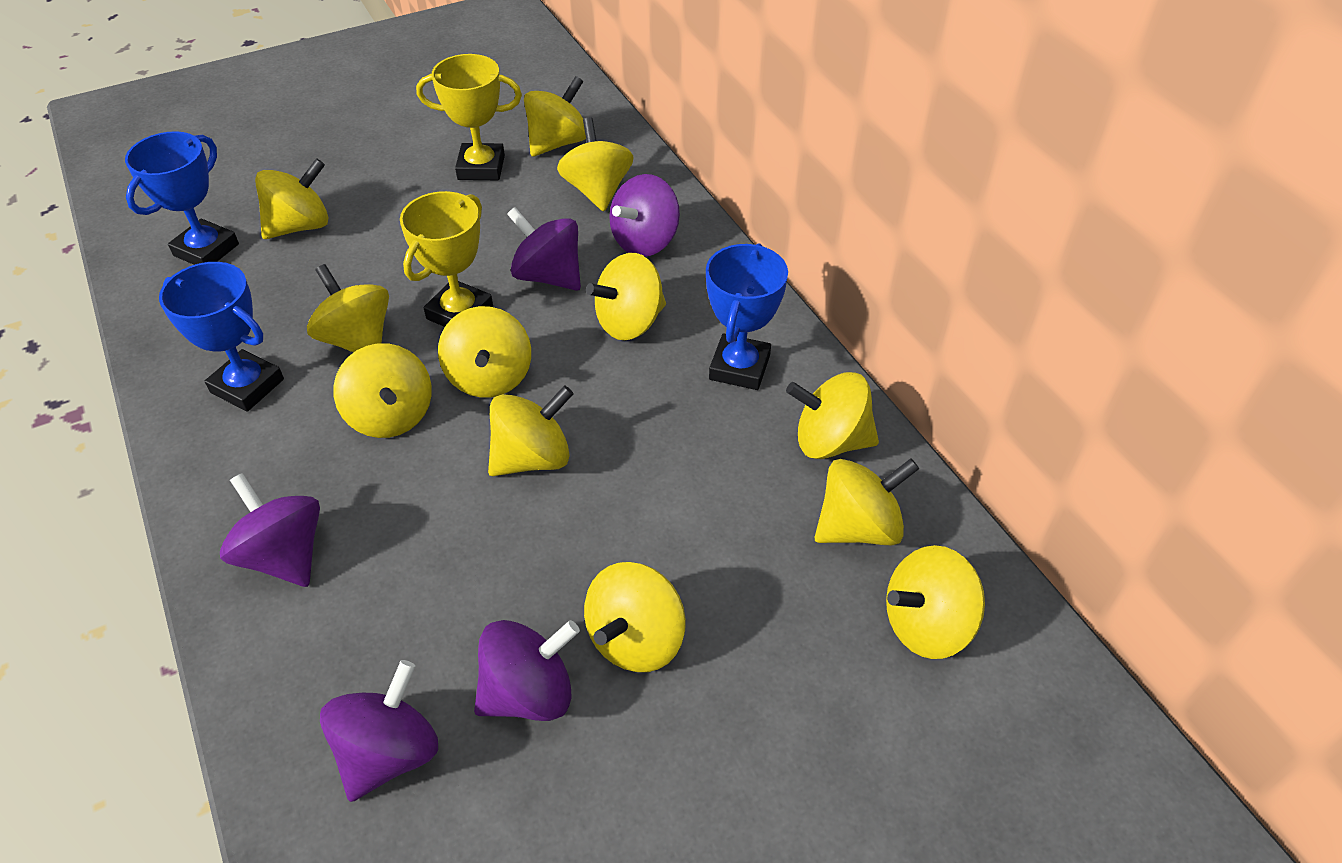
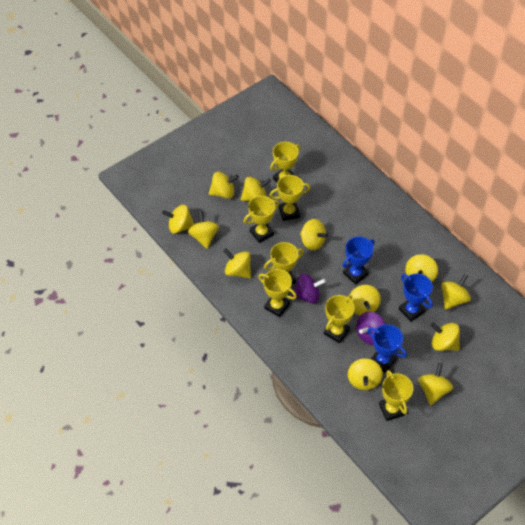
purple spinning top: 5 -> 2
yellow trophy: 2 -> 7

